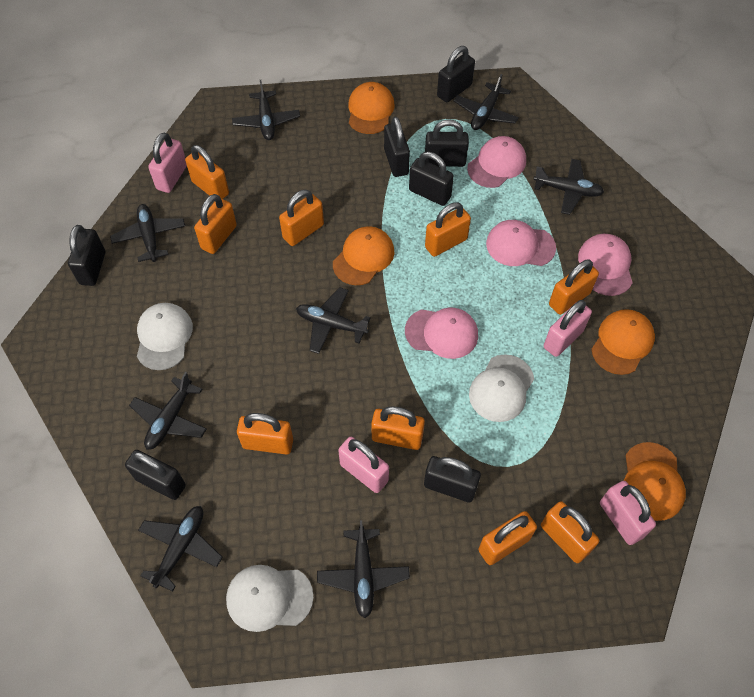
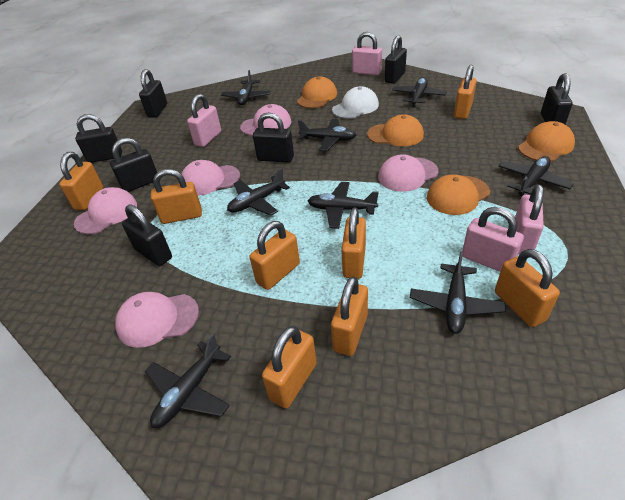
orange padlock: 9 -> 8
pink cap: 4 -> 5
white cap: 3 -> 1

